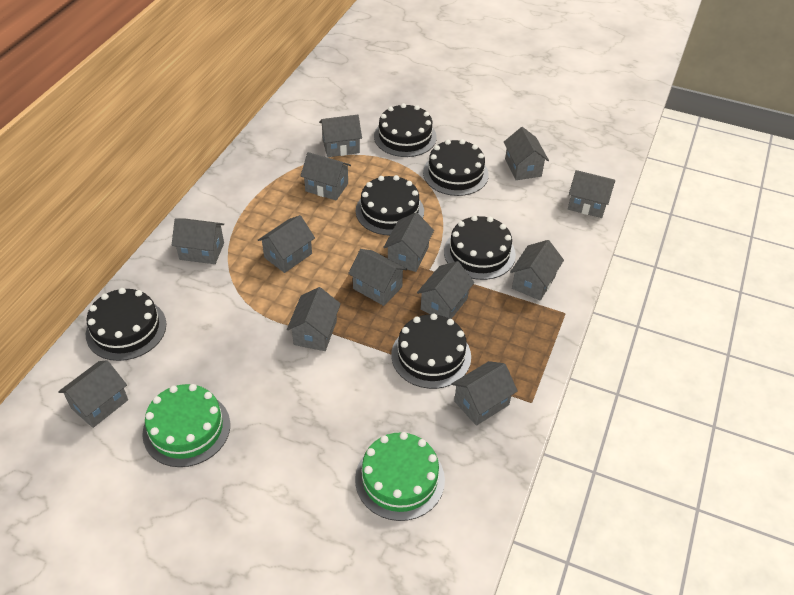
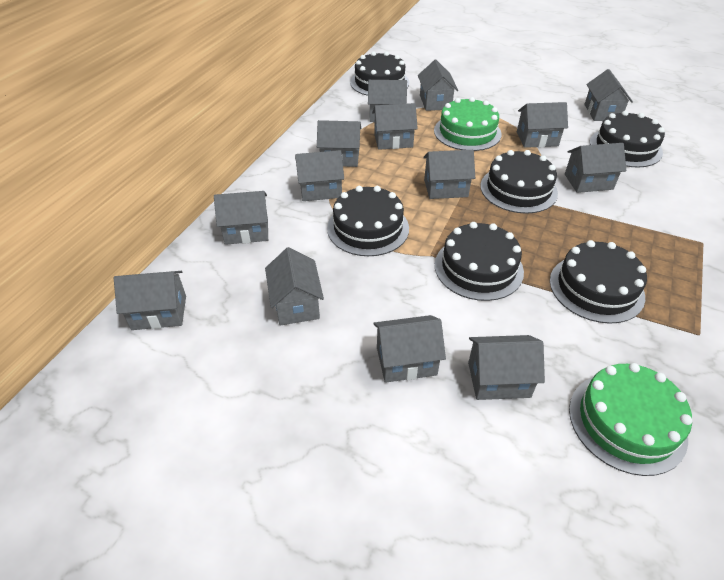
grey house: 13 -> 14

